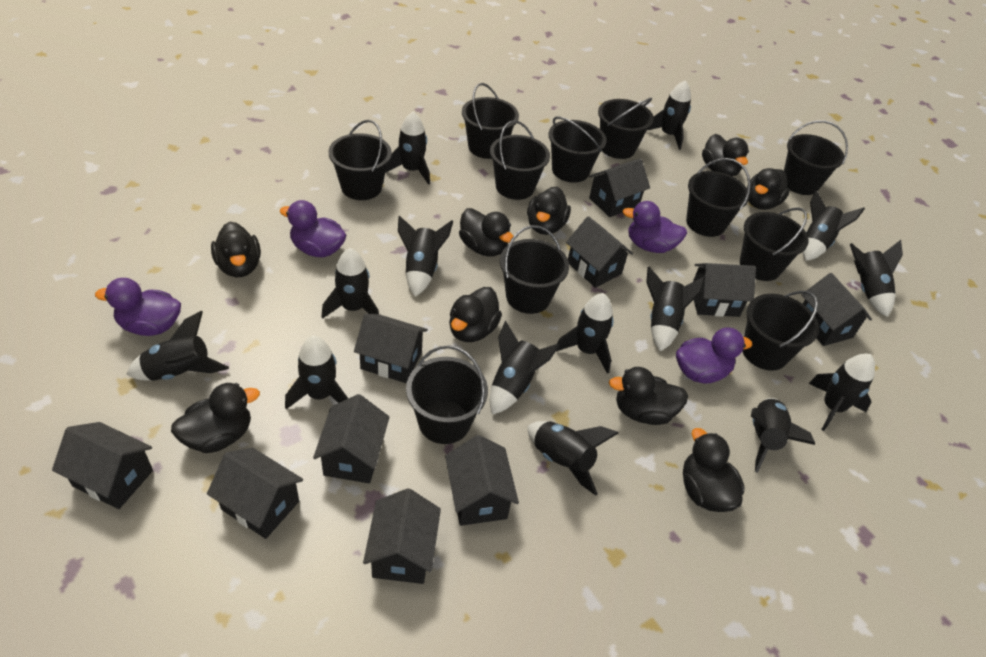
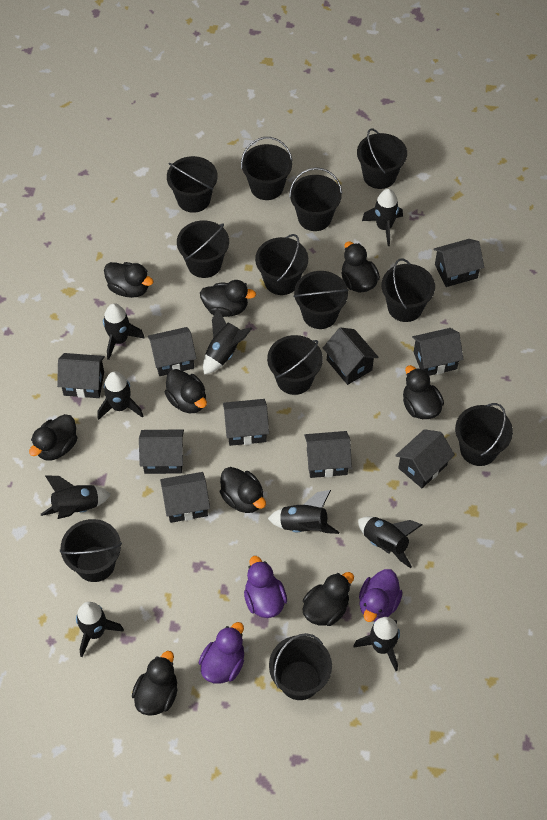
black bucket: 11 -> 12
black rocket: 14 -> 9
purple duck: 4 -> 3

